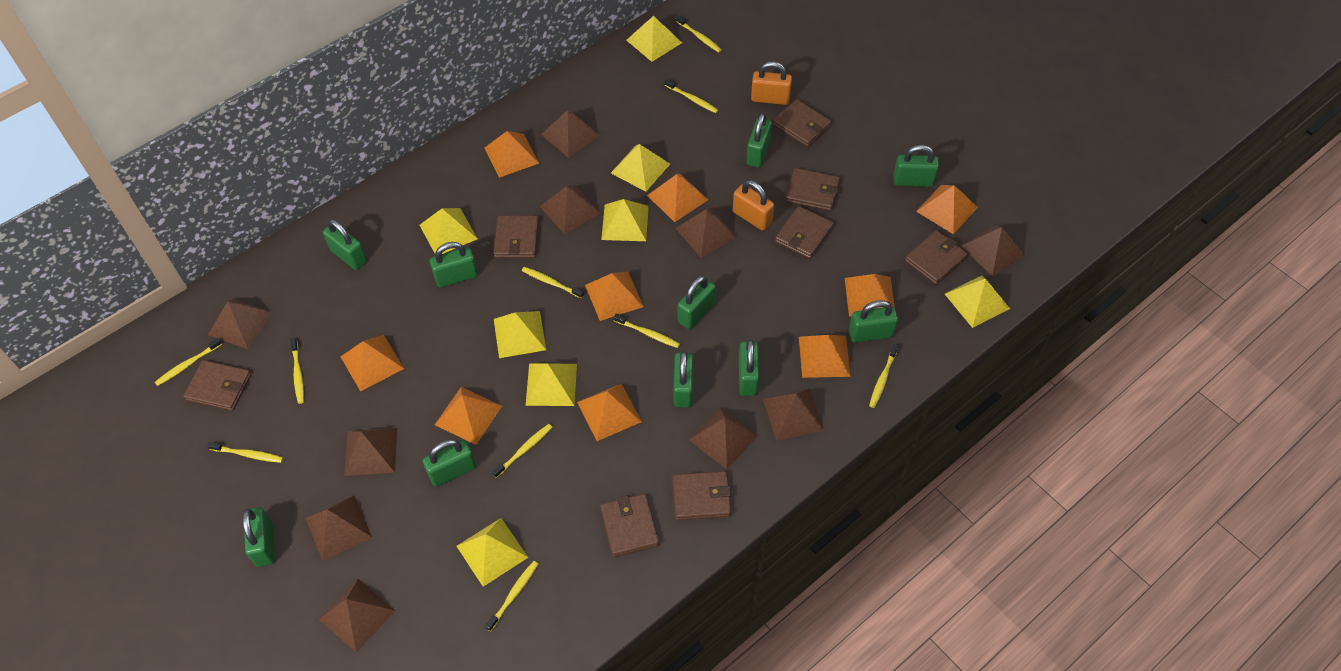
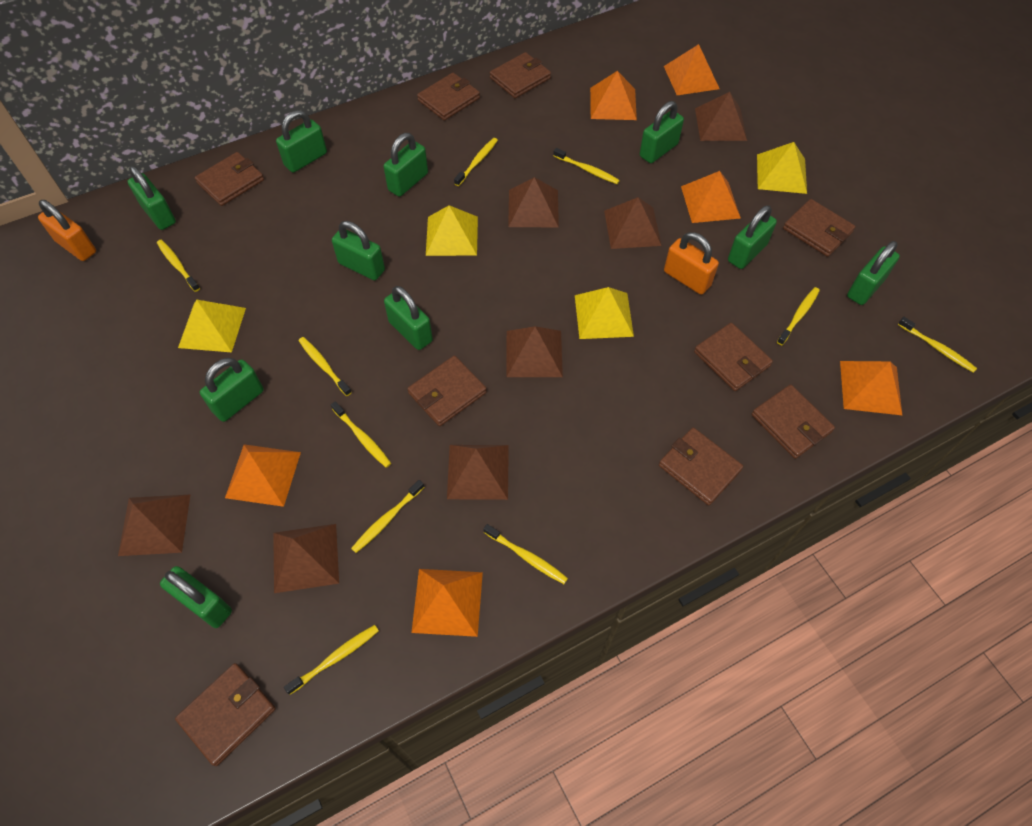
brown pyramid: 10 -> 7
brown wallet: 8 -> 9
orange pyramid: 9 -> 6
yellow pyramid: 8 -> 4

